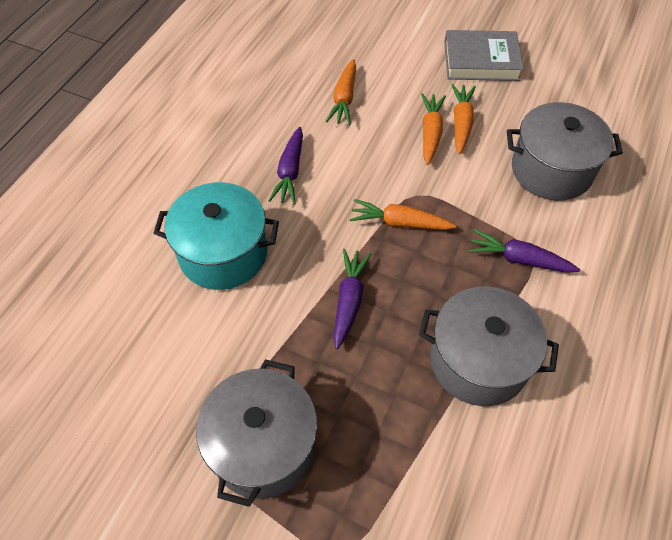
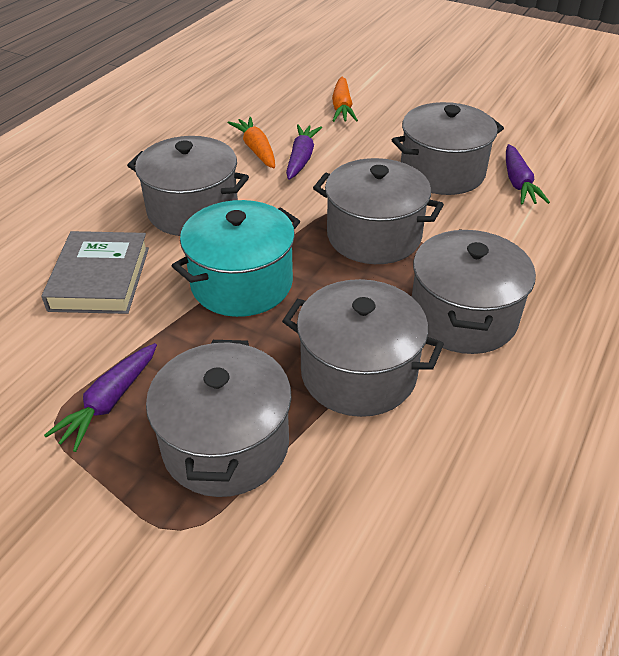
grey pot: 3 -> 6
orange carrot: 4 -> 2

